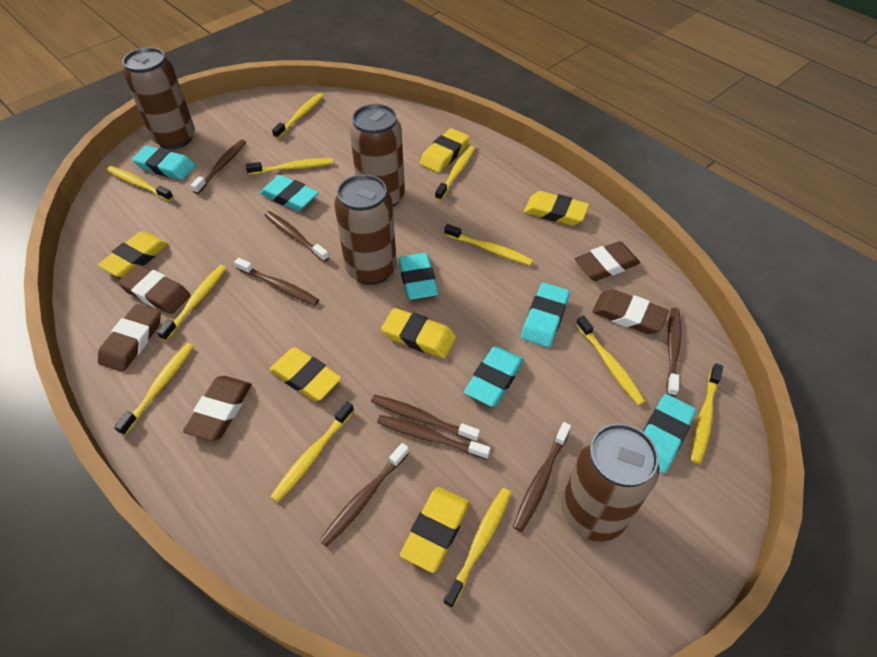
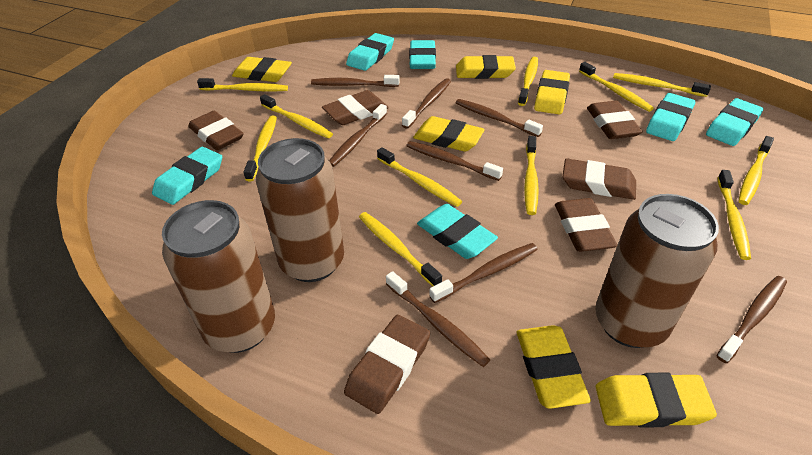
brown can: 4 -> 3
brown eraser: 5 -> 6

